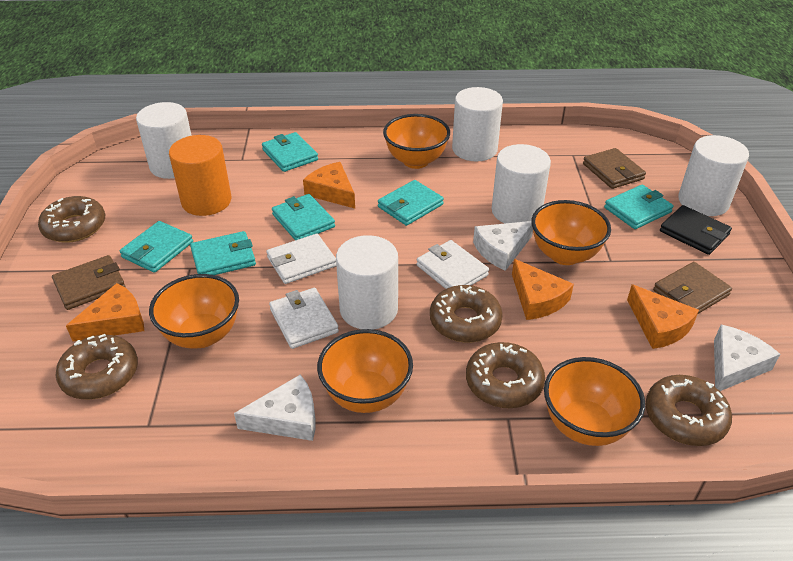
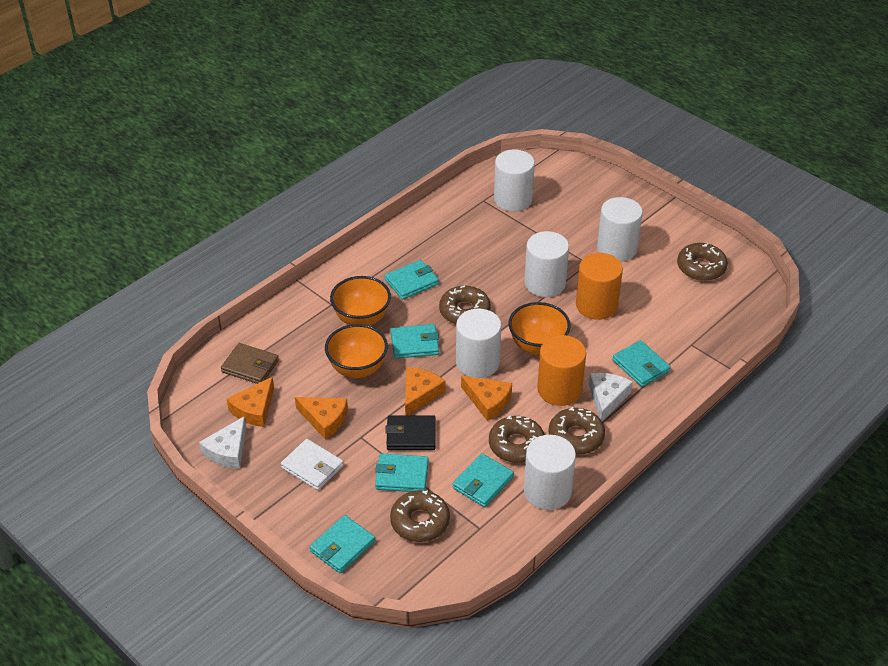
brown wallet: 3 -> 1
orange bowl: 5 -> 3
orange cylinder: 1 -> 2
white cheese: 3 -> 2
white wallet: 3 -> 1

